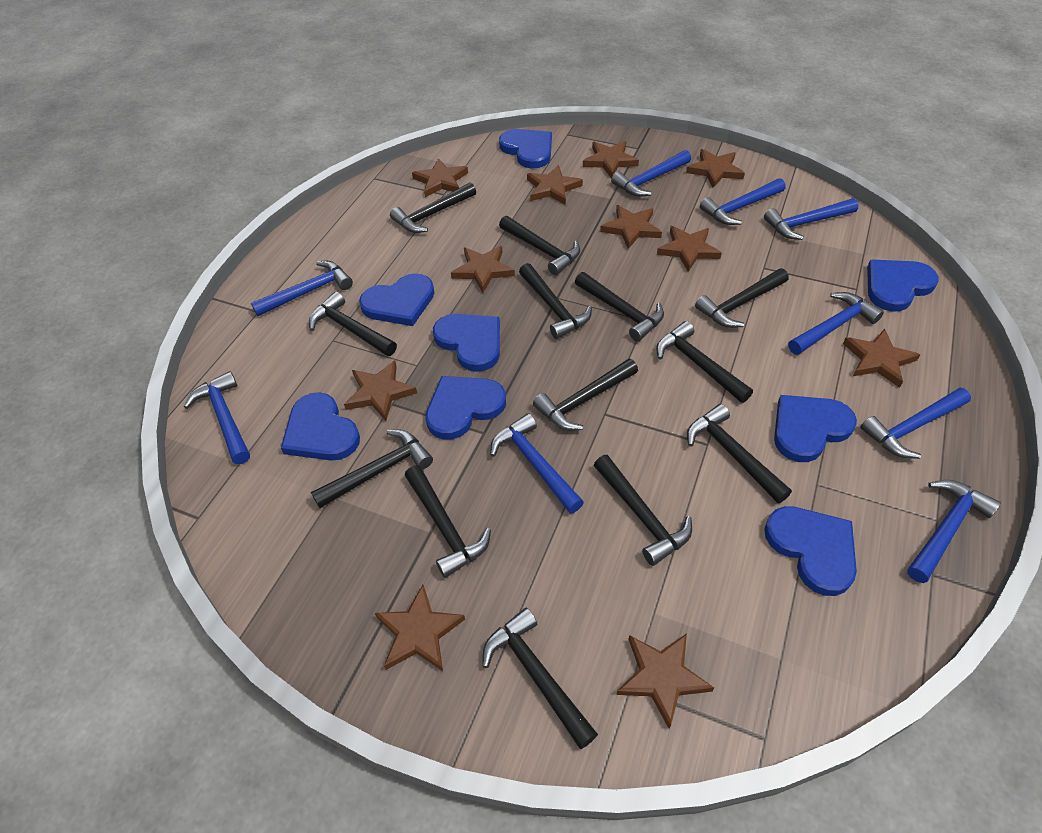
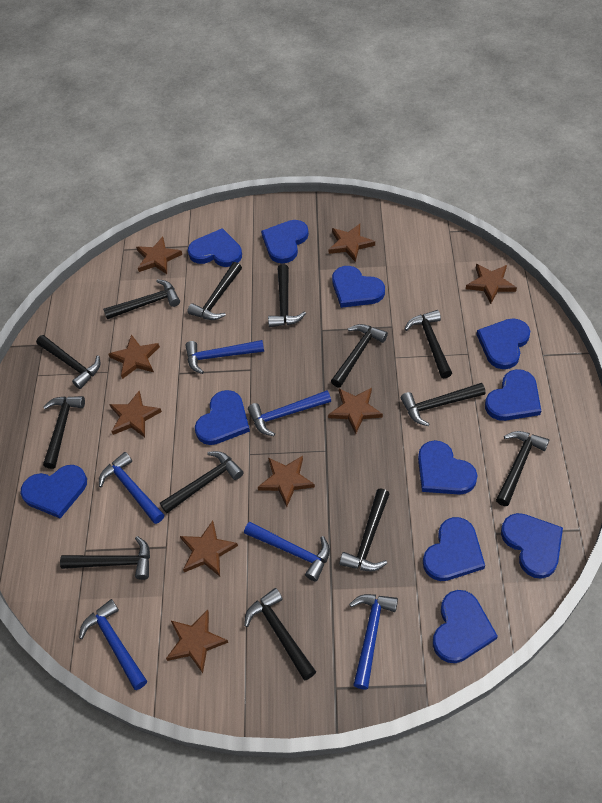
blue hammer: 9 -> 6
blue heart: 8 -> 11
brown star: 11 -> 9

